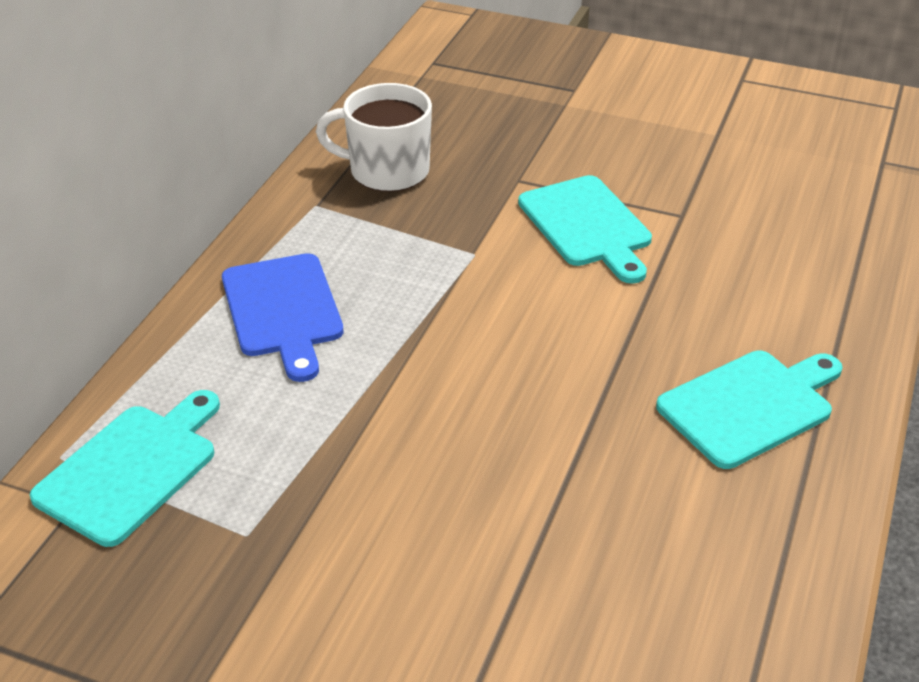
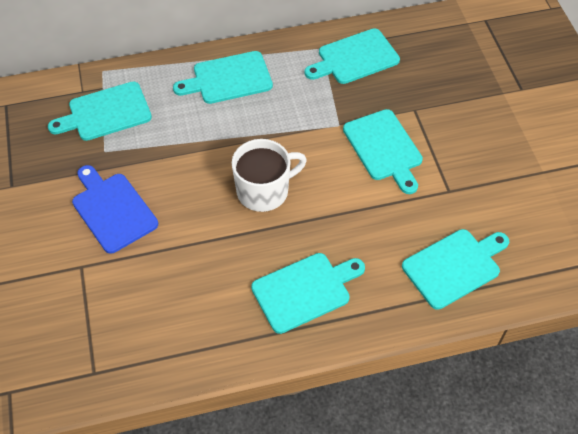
turquoise cutting board: 3 -> 6

